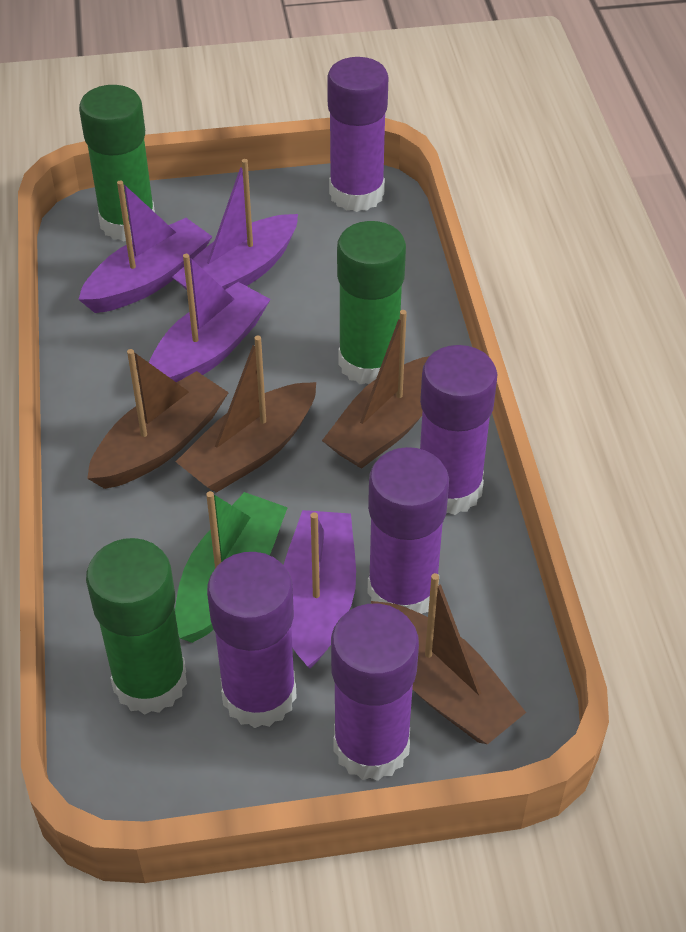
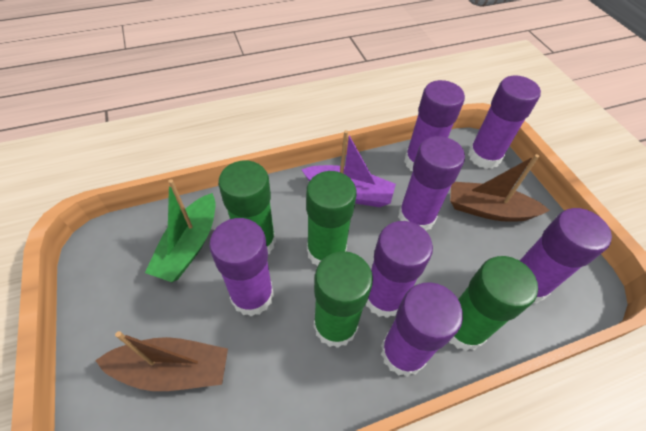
brown boat: 4 -> 2
green glue stick: 3 -> 4
purple boat: 4 -> 1
purple glue stick: 5 -> 7

